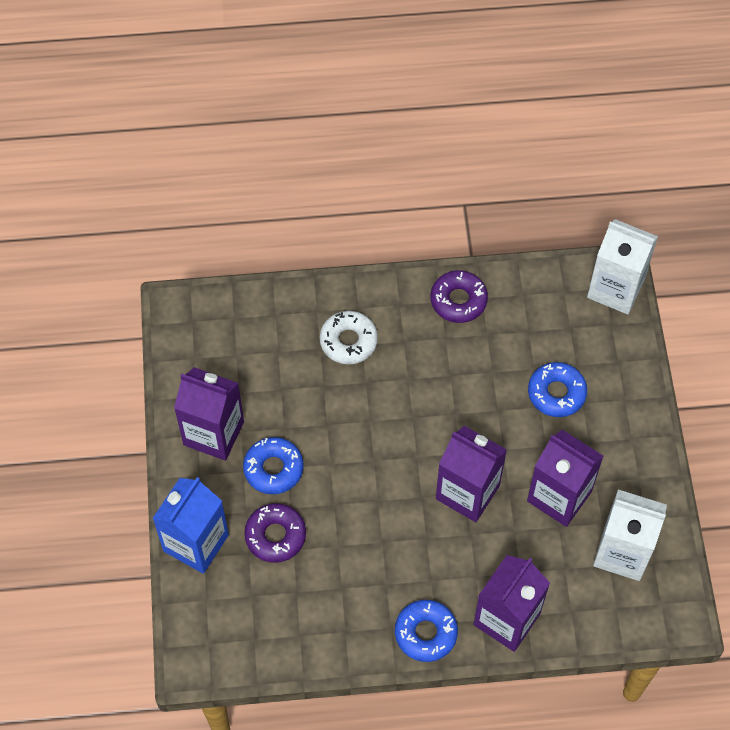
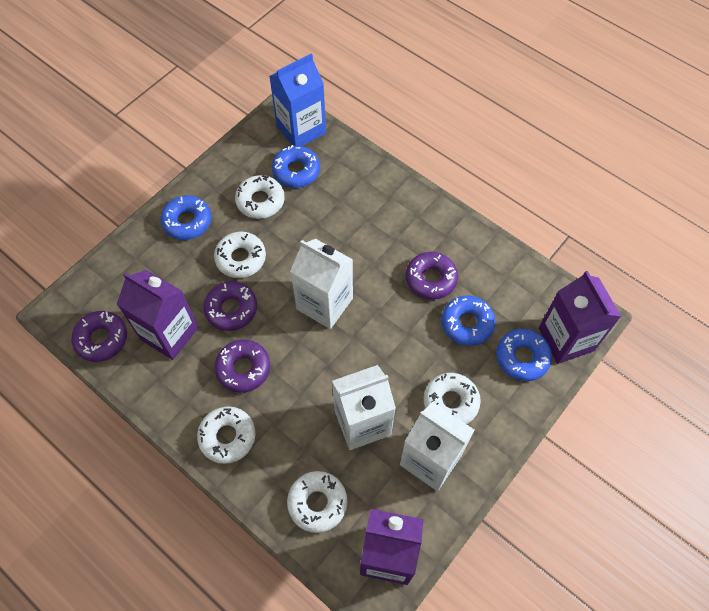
blue donut: 3 -> 4
purple carton: 4 -> 3
purple donut: 2 -> 4
white carton: 2 -> 3
white donut: 1 -> 5

